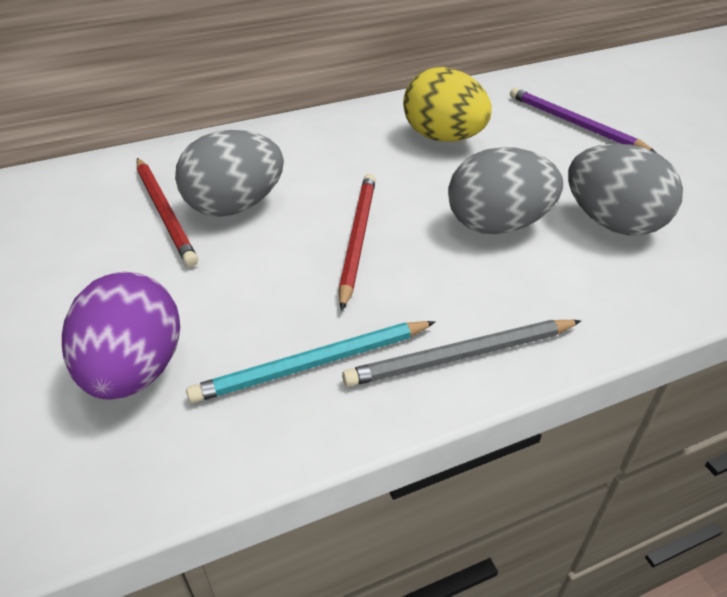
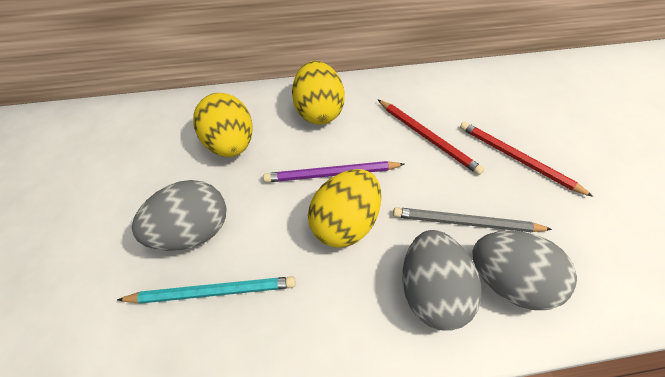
purple egg: 1 -> 0
yellow egg: 1 -> 3

